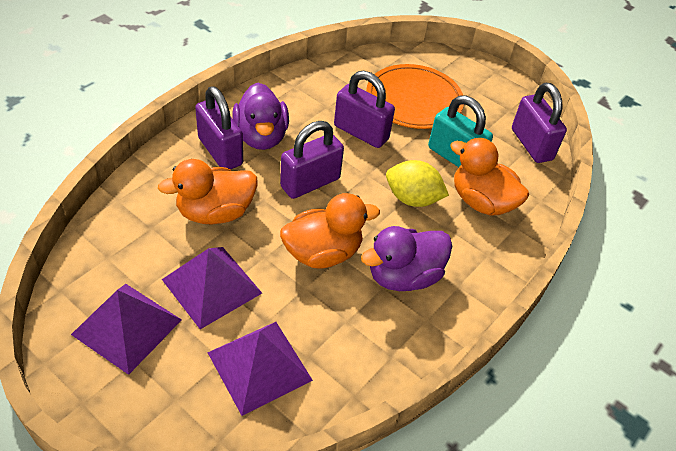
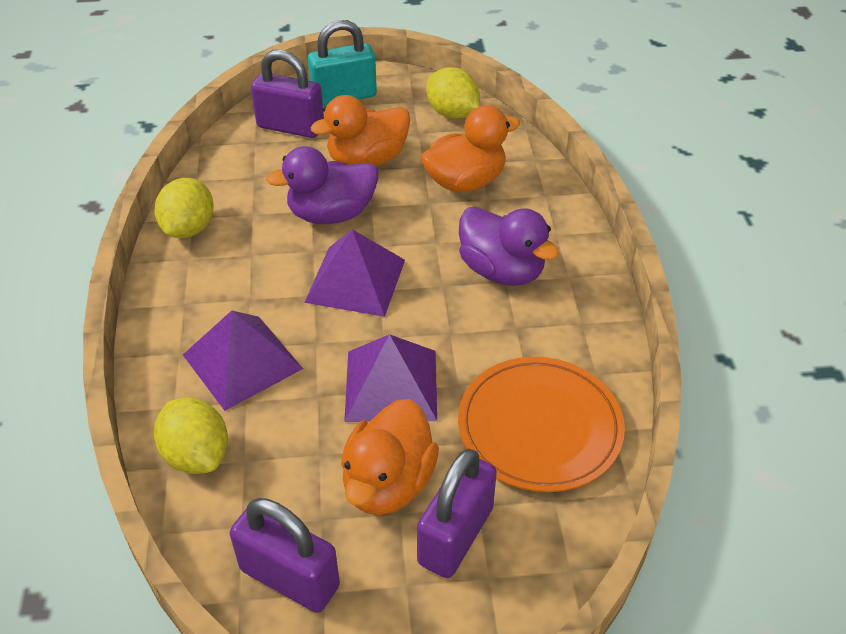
purple padlock: 4 -> 3
yellow lemon: 1 -> 3

